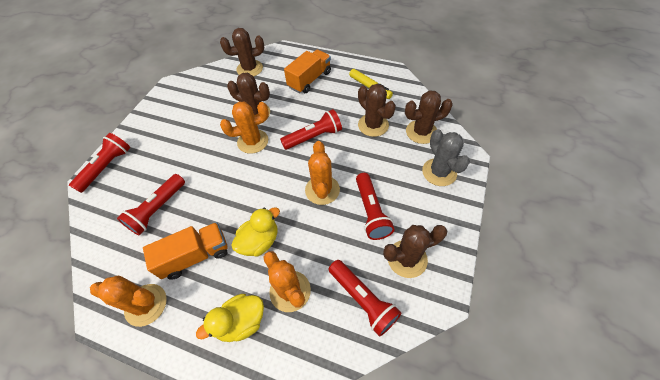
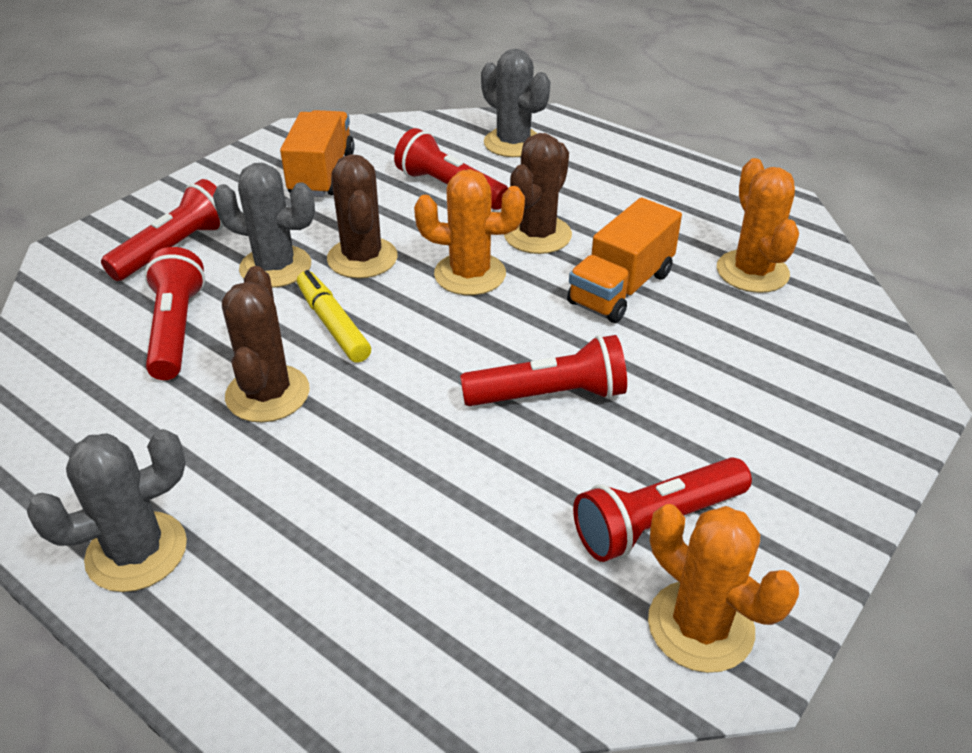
brown cactus: 5 -> 3
grey cactus: 1 -> 3
orange cactus: 4 -> 3
yellow duck: 2 -> 0

